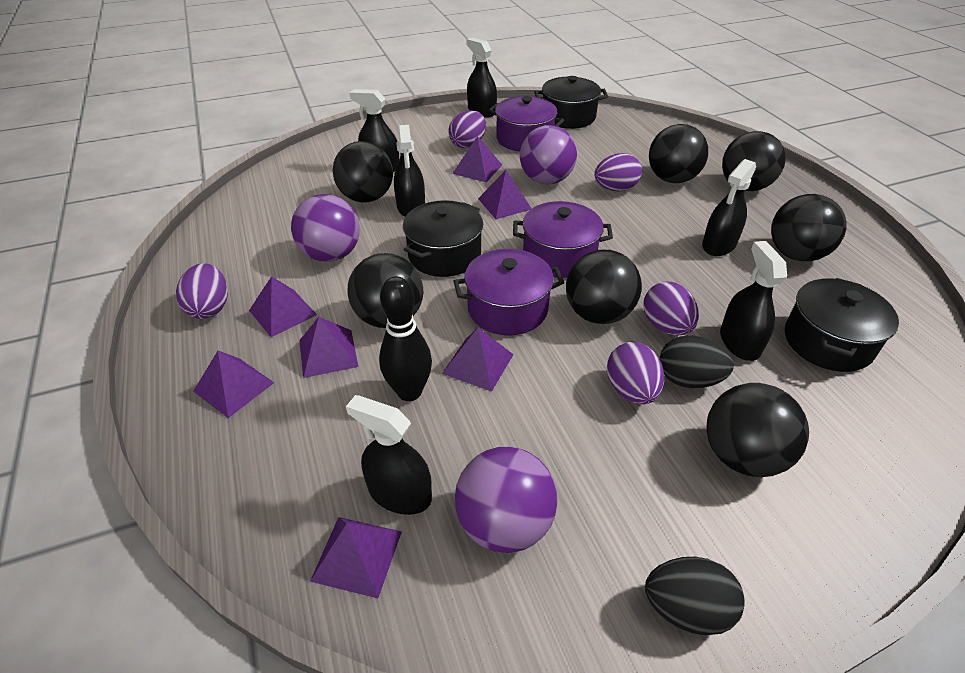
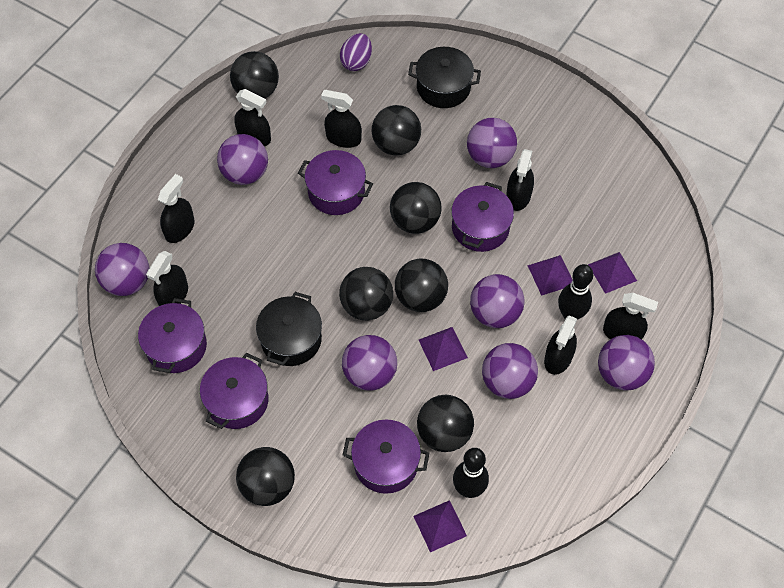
black bowling pin: 1 -> 2
black egg: 2 -> 0
black pot: 3 -> 2
black spray bottle: 6 -> 7
purple ball: 3 -> 7
purple egg: 5 -> 1
purple pot: 3 -> 5
purple pyramid: 7 -> 4

